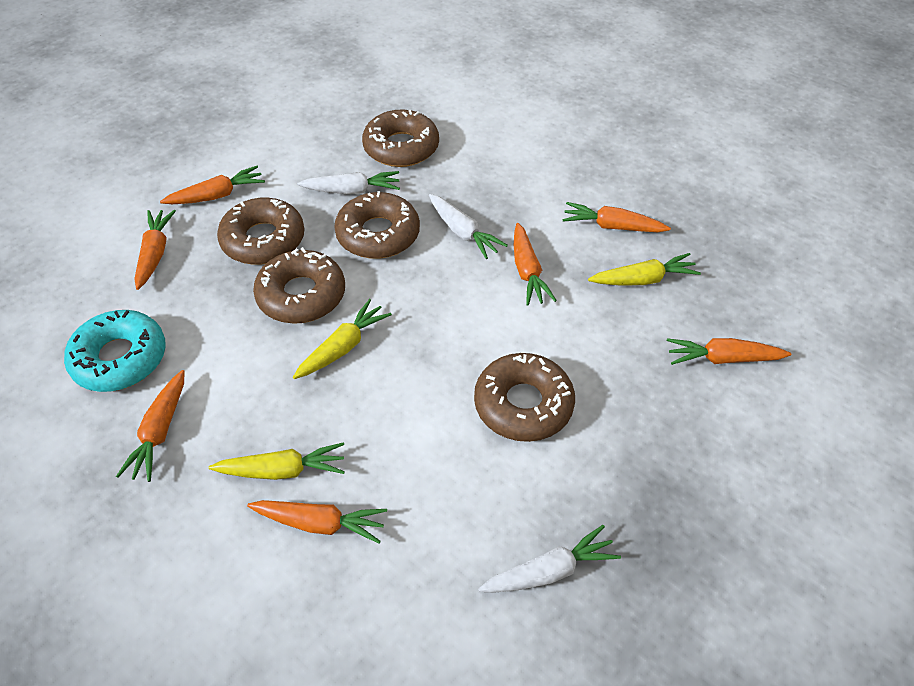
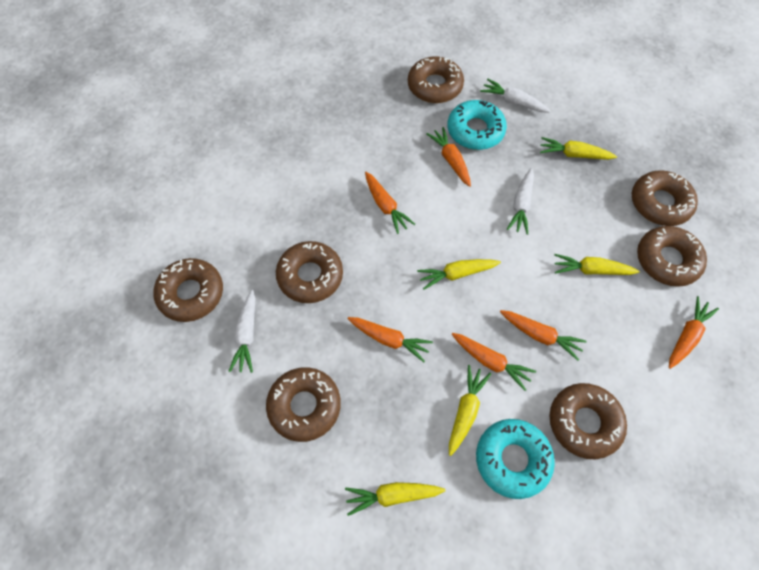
brown donut: 5 -> 7
orange carrot: 7 -> 6
turquoise donut: 1 -> 2
yellow carrot: 3 -> 5

